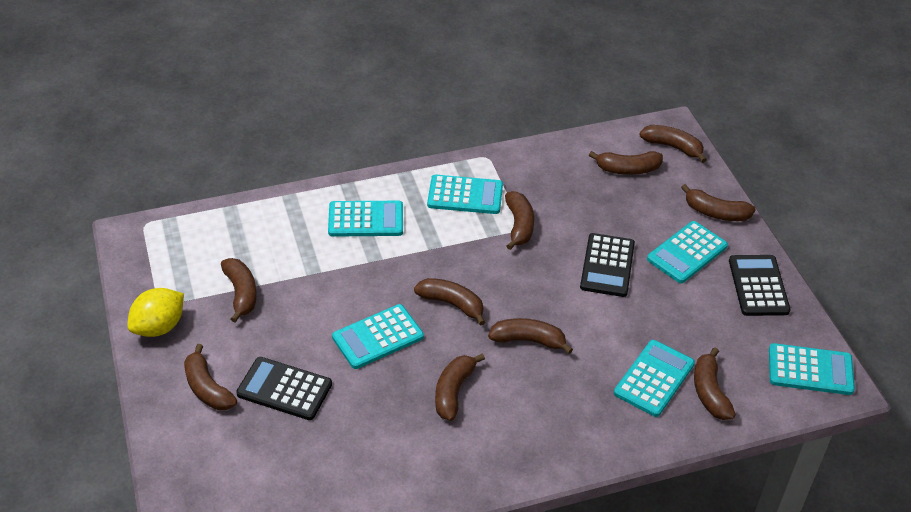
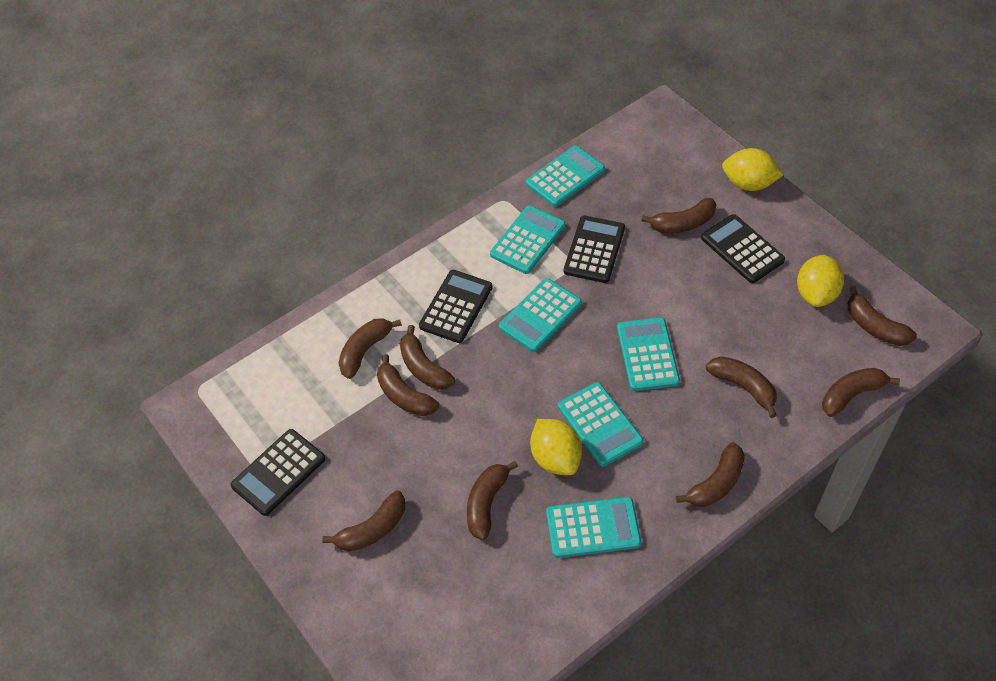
black calculator: 3 -> 4
yellow lemon: 1 -> 3

